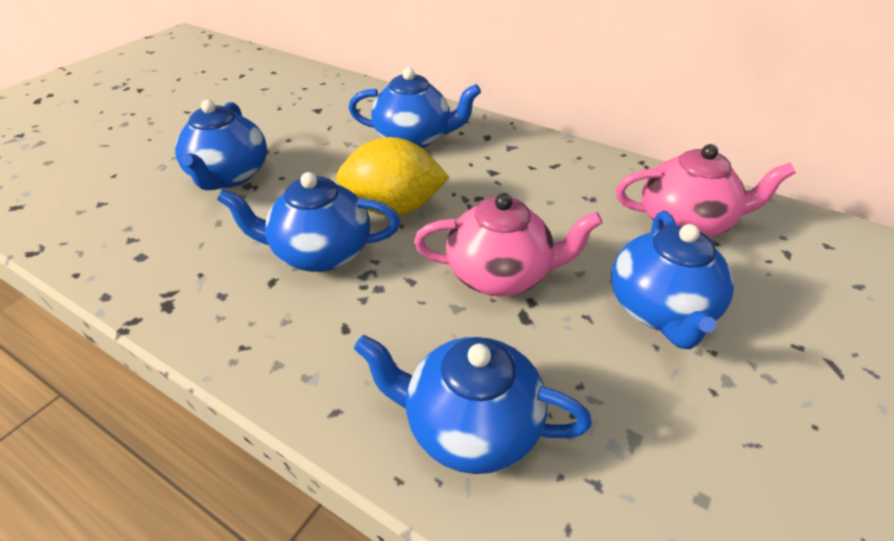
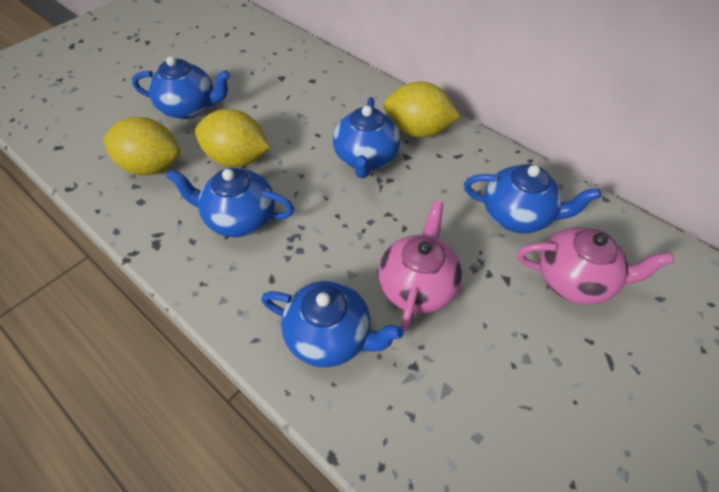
yellow lemon: 1 -> 3

